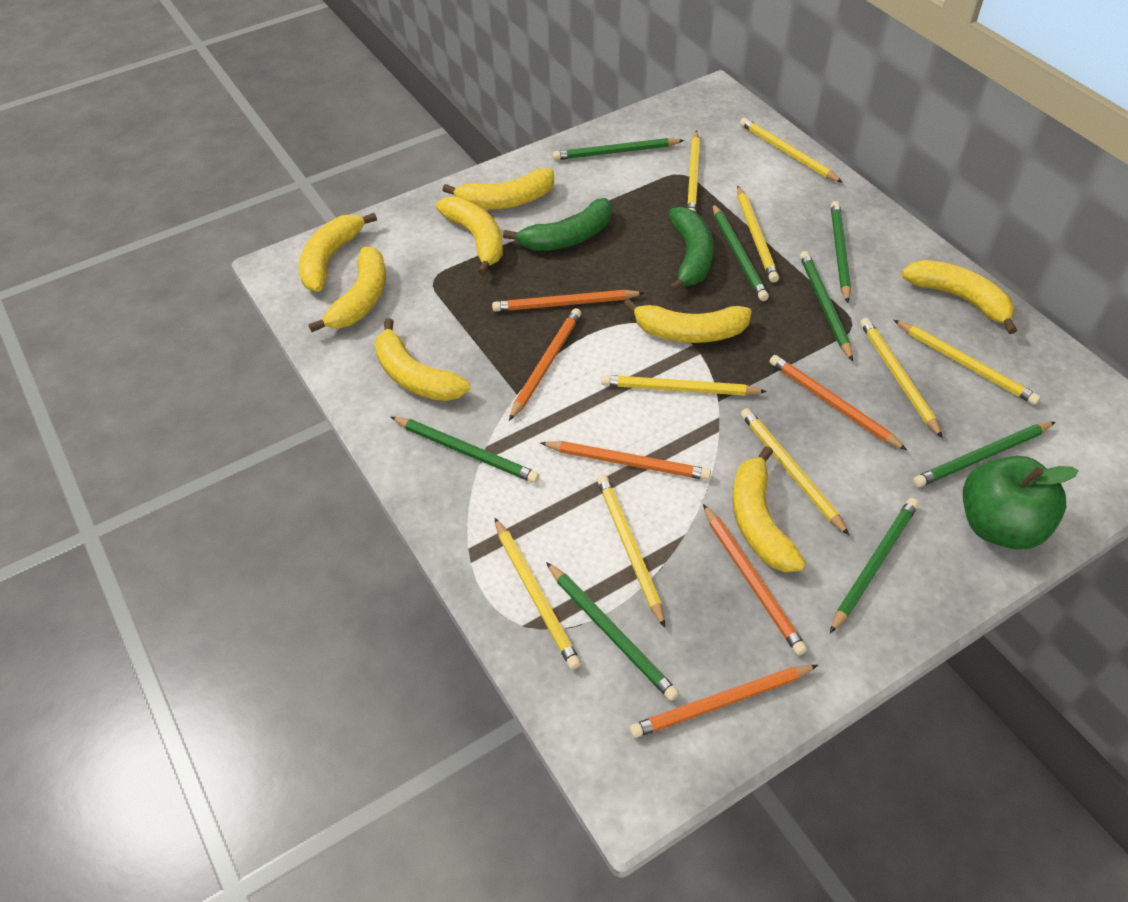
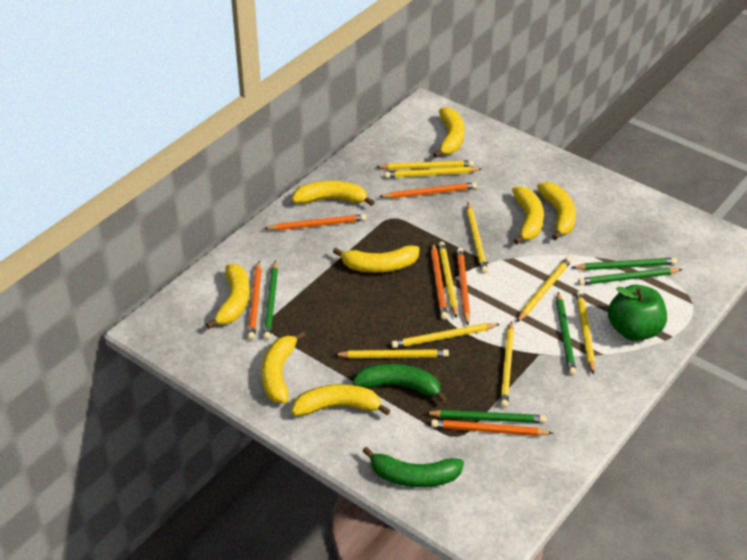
green pencil: 8 -> 5

